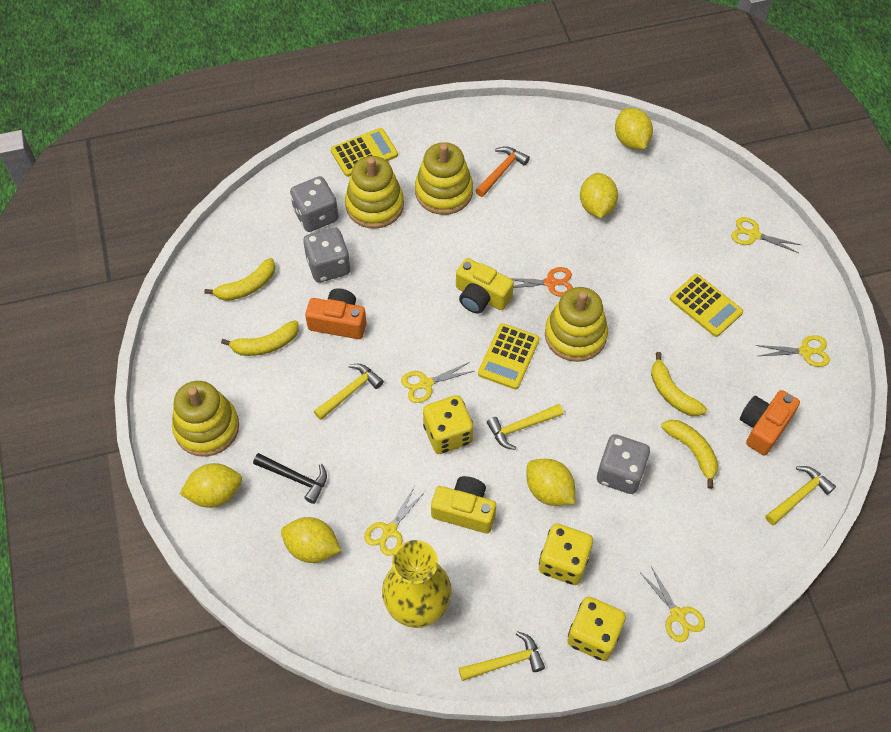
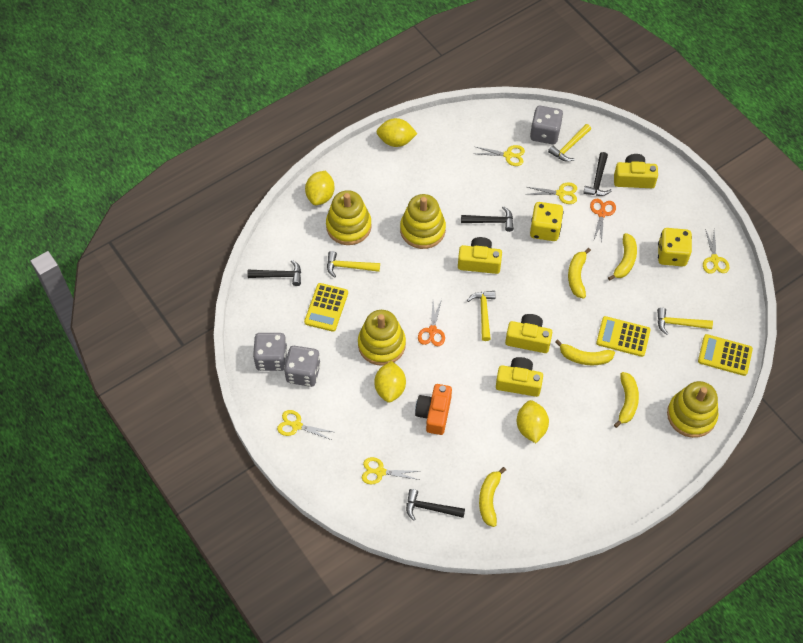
black hammer: 1 -> 4
orange camera: 2 -> 1
orange hammer: 1 -> 0
orange scissors: 1 -> 2
yellow banana: 4 -> 5
yellow camera: 2 -> 4
yellow dice: 3 -> 2
yellow lemon: 5 -> 4
yellow vase: 1 -> 0

